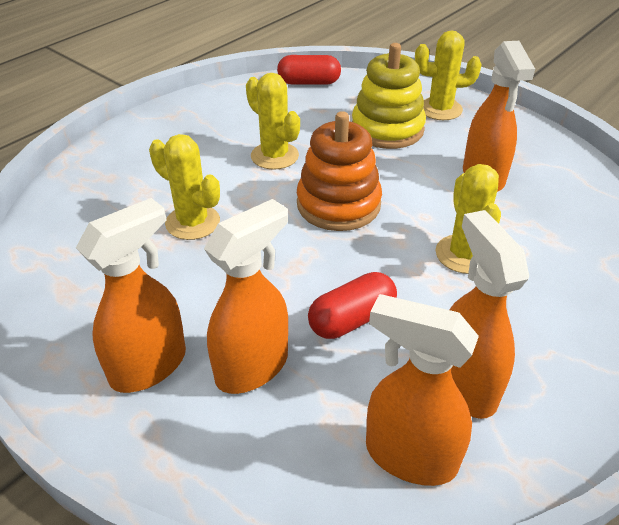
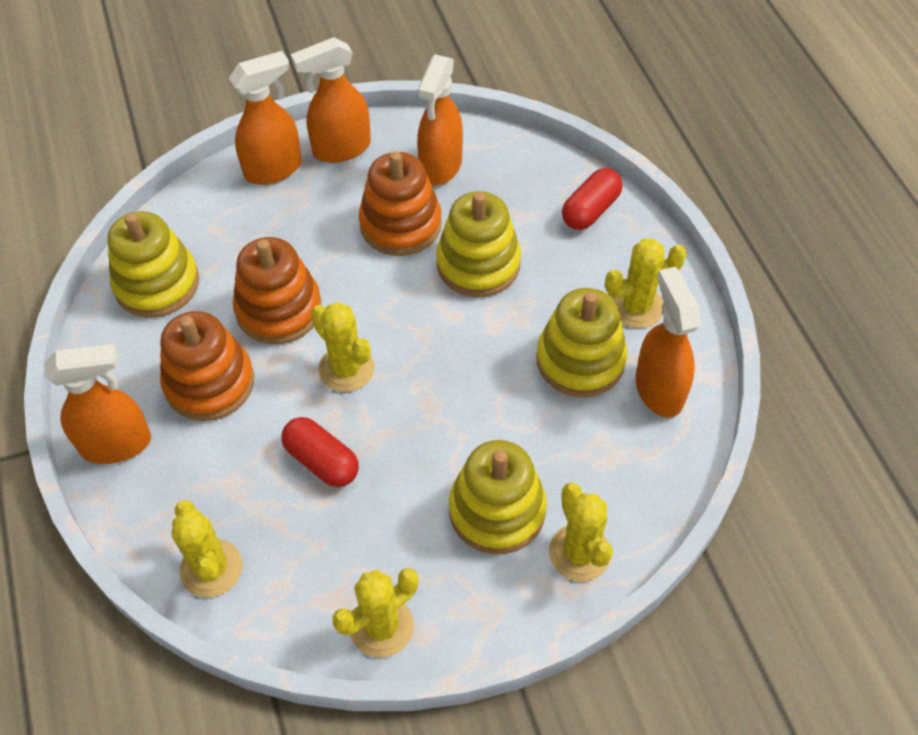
orange stacking toy: 1 -> 3
yellow cactus: 4 -> 5
yellow stacking toy: 1 -> 4

